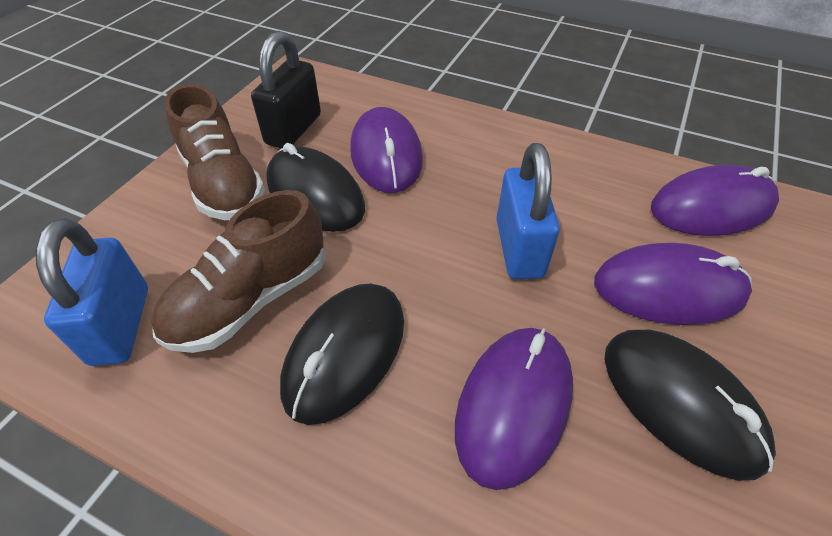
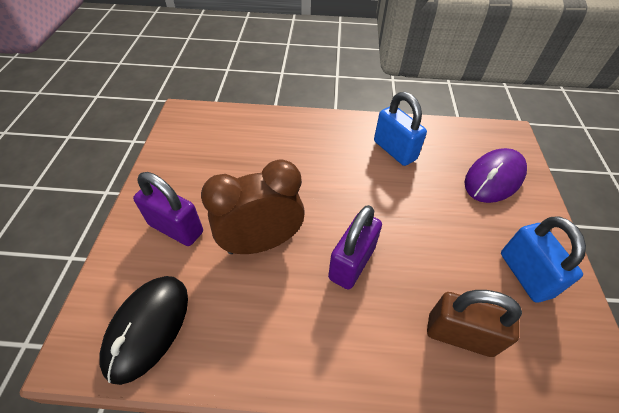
black mouse: 3 -> 1
black padlock: 1 -> 0
brown clock: 0 -> 1
brown padlock: 0 -> 1
brown shoe: 2 -> 0
purple mouse: 4 -> 1
purple padlock: 0 -> 2

